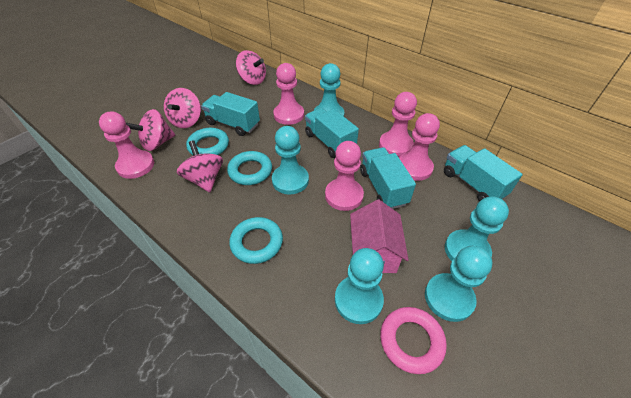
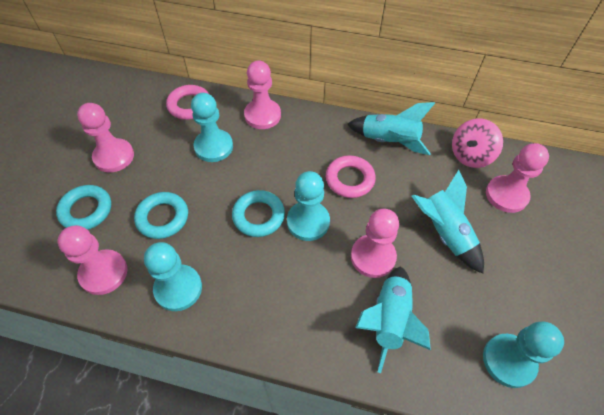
pink house: 1 -> 0
pink ring: 1 -> 2
pink spinning top: 4 -> 1
turquoise pawn: 5 -> 4
turquoise rocket: 0 -> 3
turquoise truck: 4 -> 0

